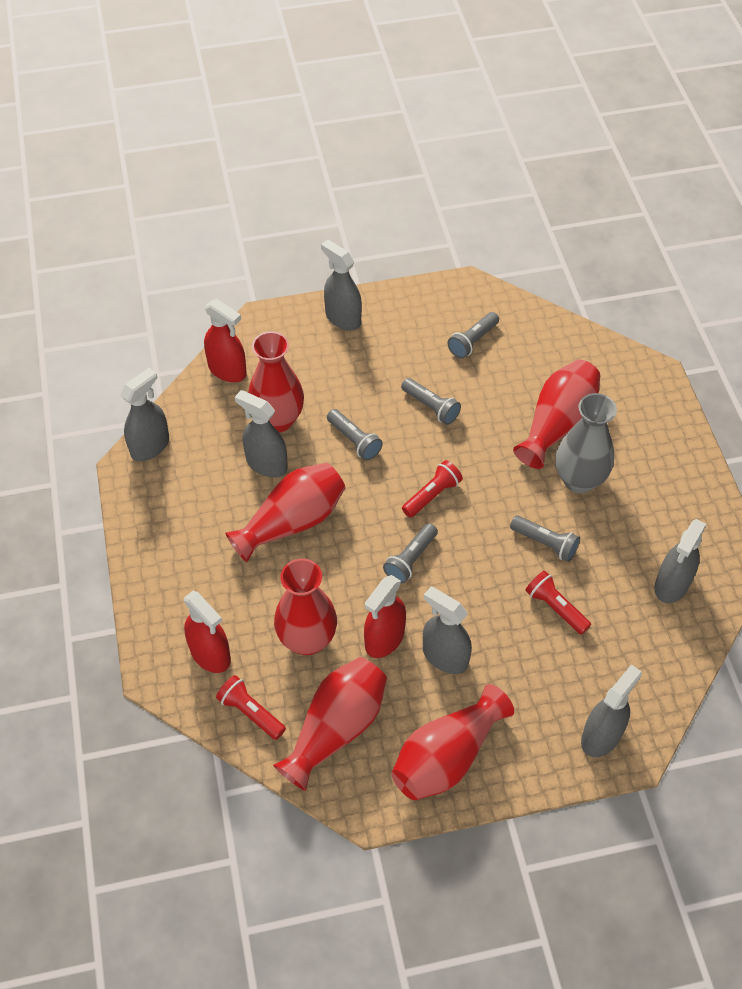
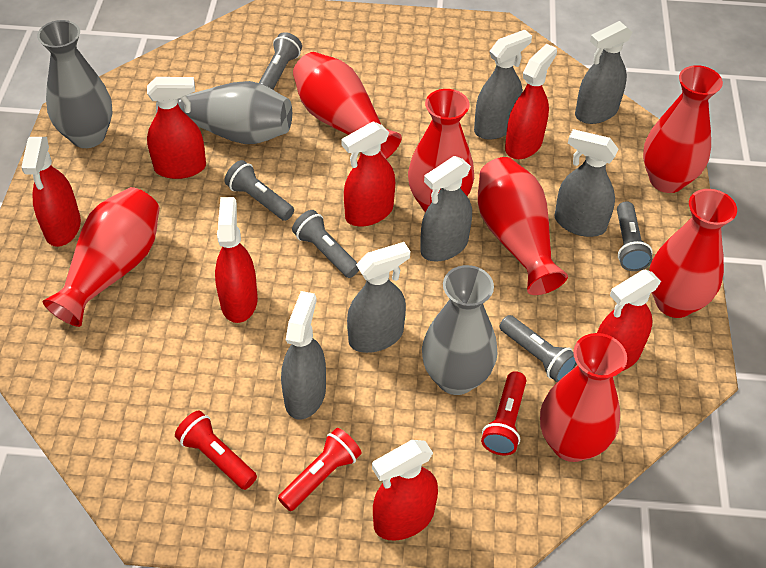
grey vase: 1 -> 3
red spray bottle: 3 -> 7
red vase: 6 -> 7

